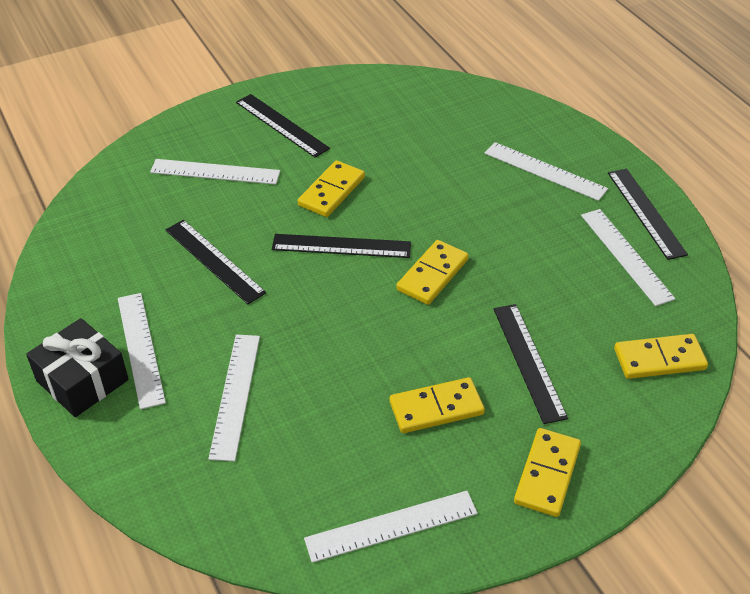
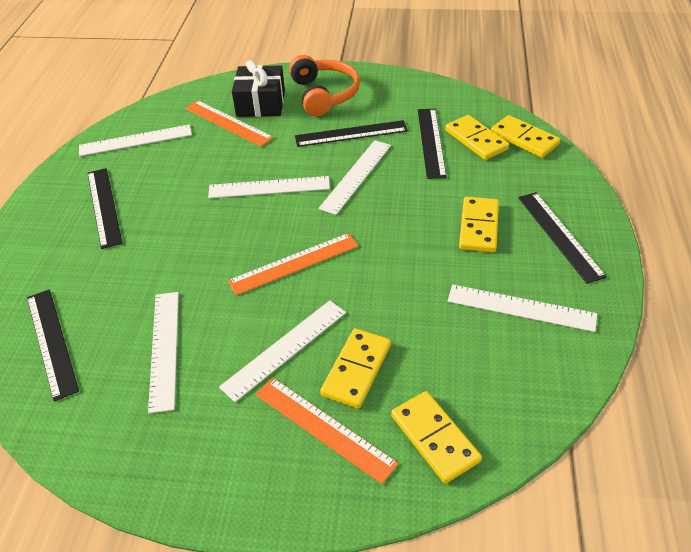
orange headphones: 0 -> 1
orange ruler: 0 -> 3

